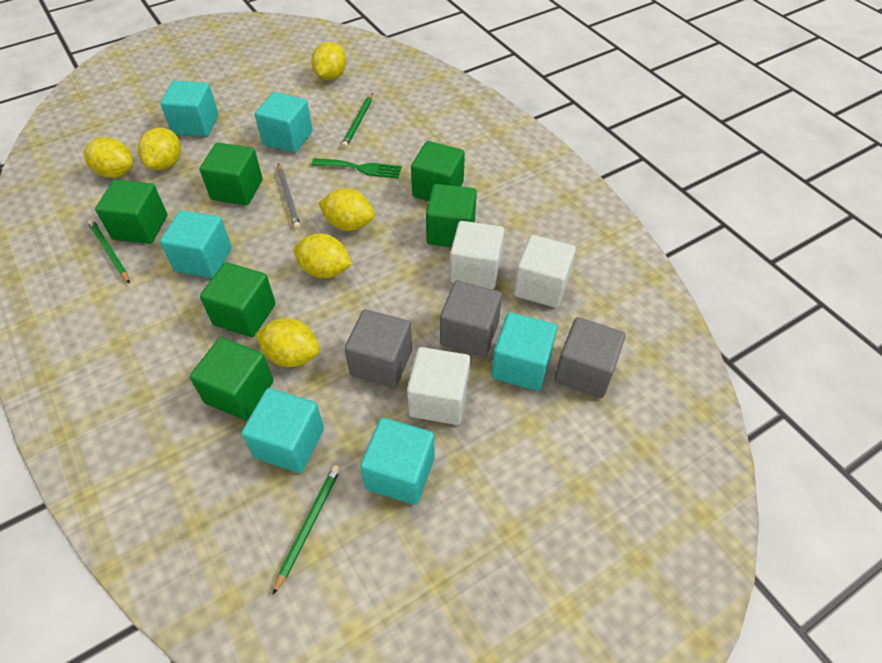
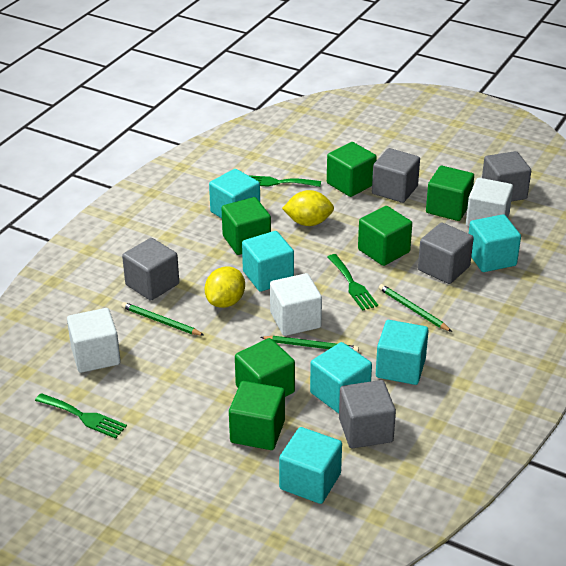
green fork: 1 -> 3
grey cube: 3 -> 5
grey pencil: 1 -> 0
yellow lemon: 6 -> 2

